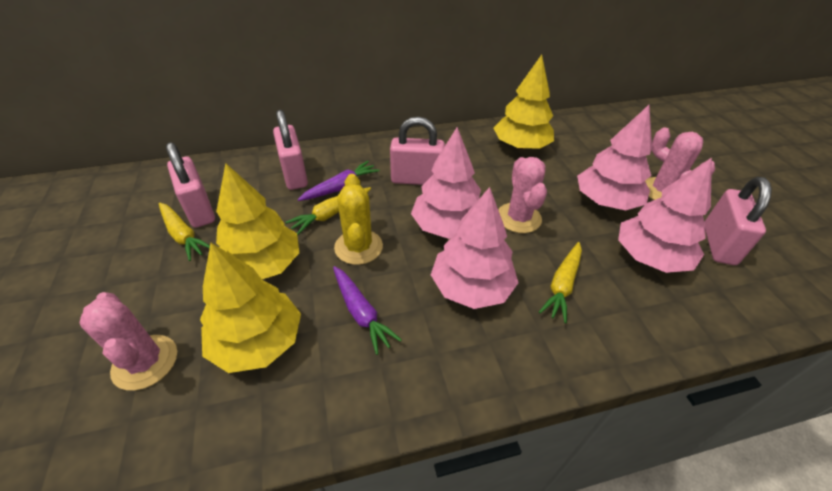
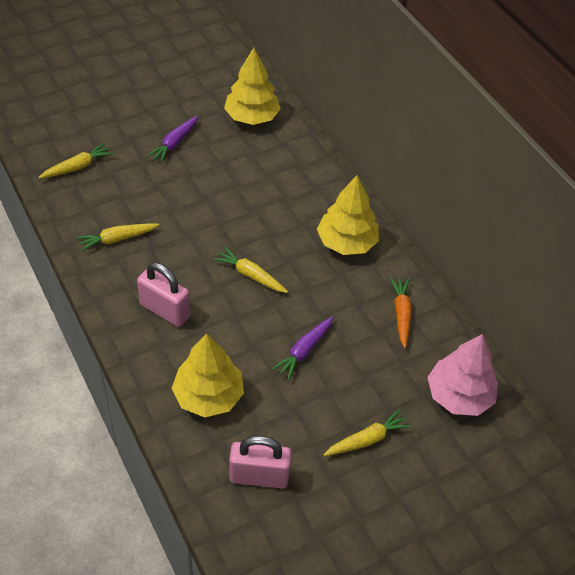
orange carrot: 0 -> 1
pink cactus: 3 -> 0
pink padlock: 4 -> 2
pink tree: 4 -> 1
yellow cactus: 1 -> 0
yellow carrot: 3 -> 4

